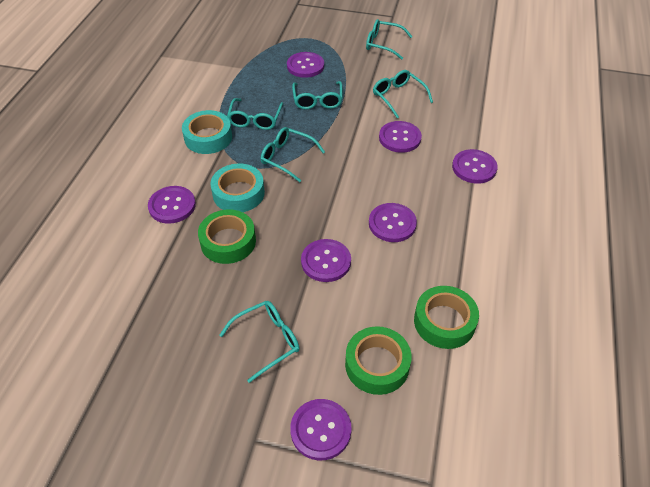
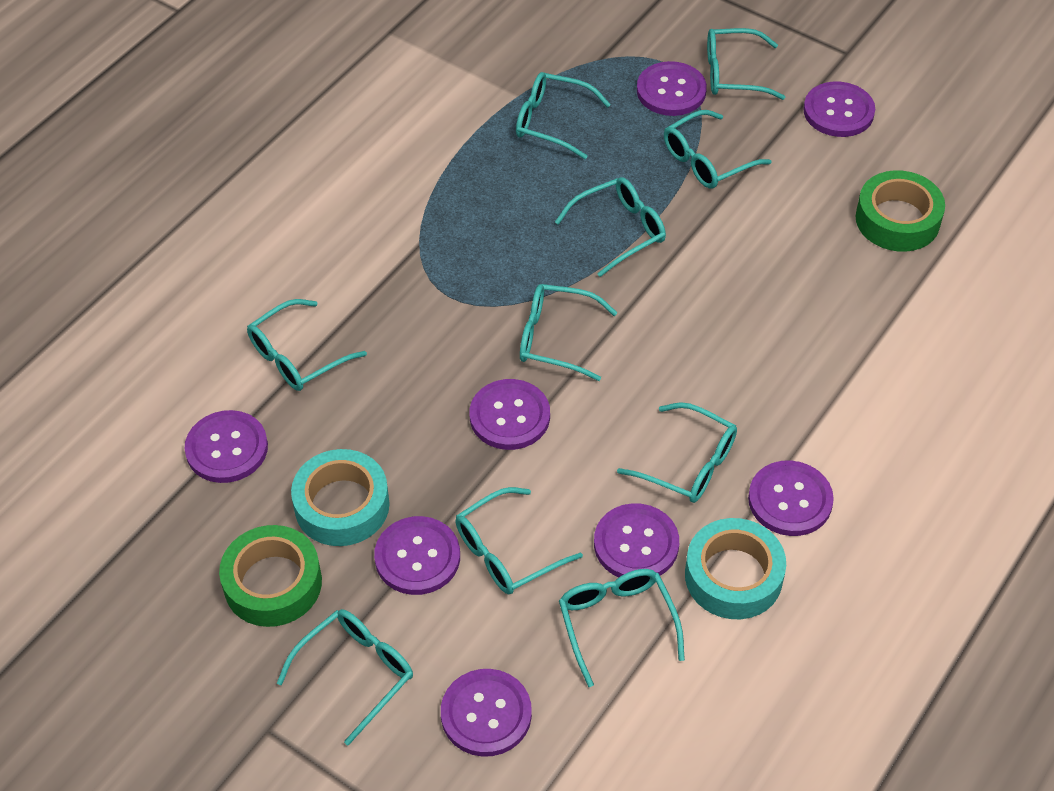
green tape: 3 -> 2
purple button: 7 -> 8
turquoise glasses: 6 -> 10

